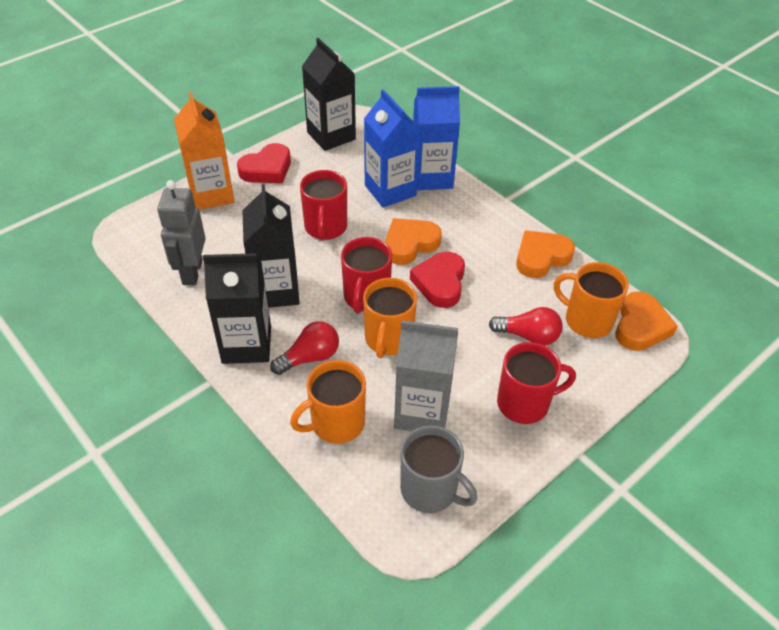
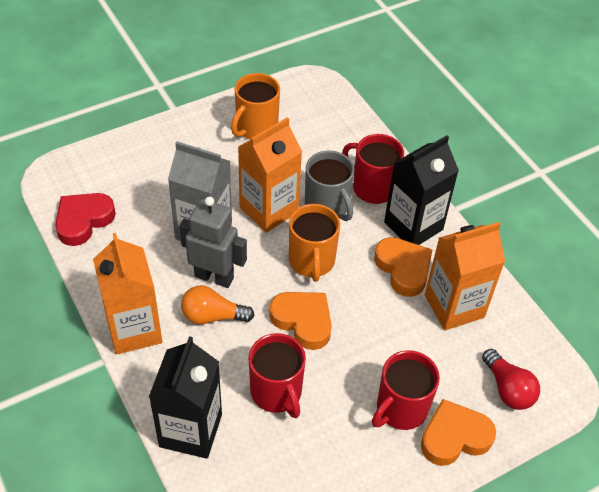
black carton: 3 -> 2
blue carton: 2 -> 0
orange carton: 1 -> 3
orange light bulb: 0 -> 1
orange mug: 3 -> 2
red heart: 2 -> 1
red light bulb: 2 -> 1

